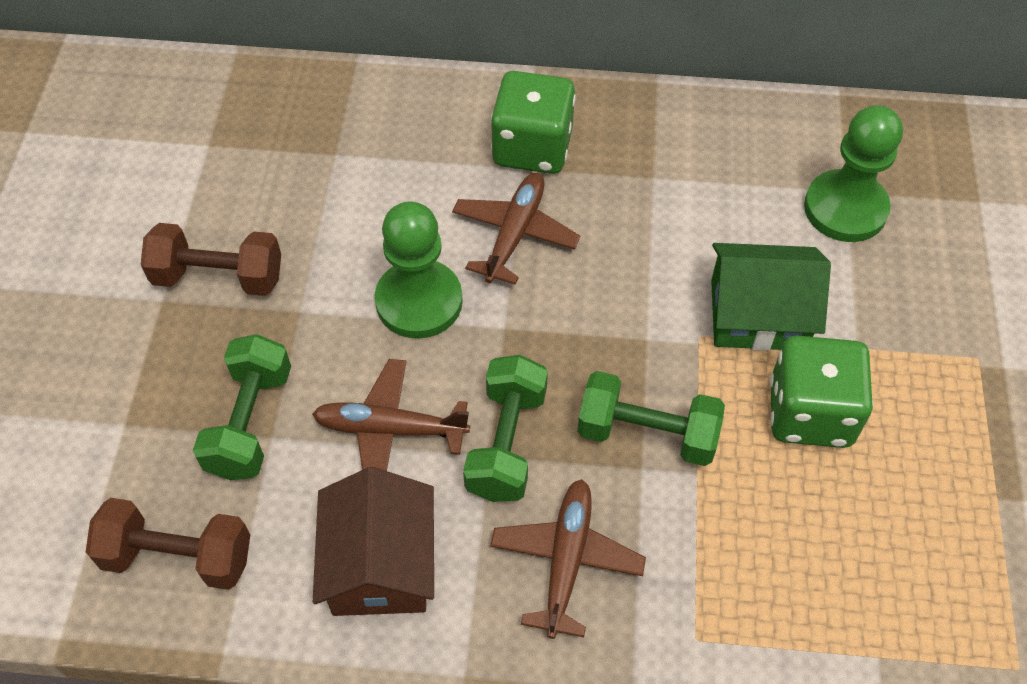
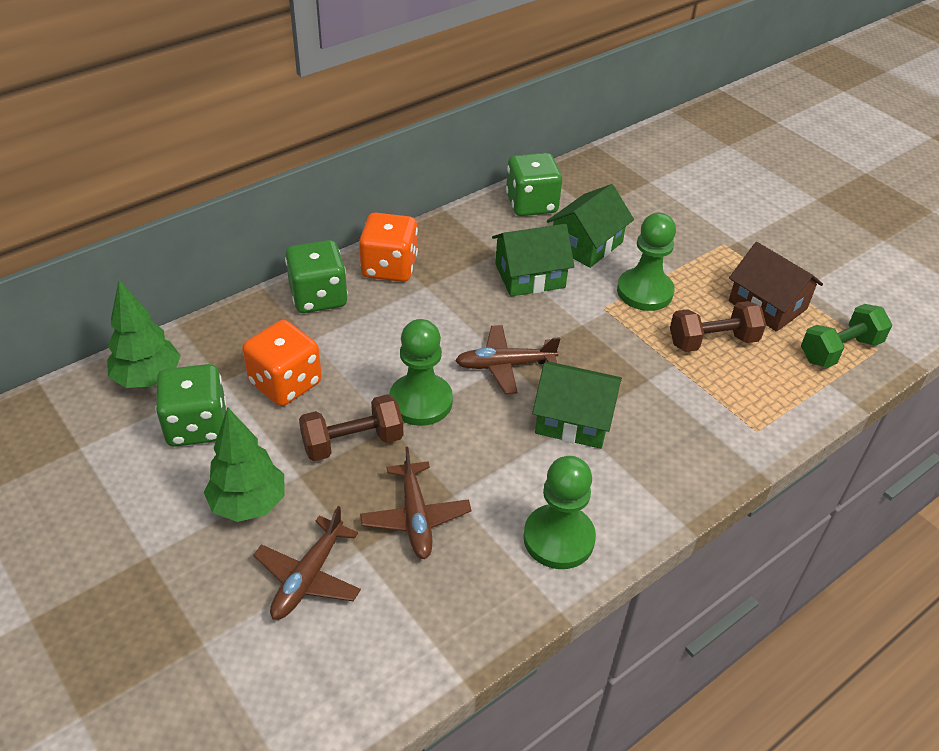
green dice: 2 -> 3
green dumbbell: 3 -> 1
green house: 1 -> 3
green pawn: 2 -> 3
green tree: 0 -> 2
orange dice: 0 -> 2

